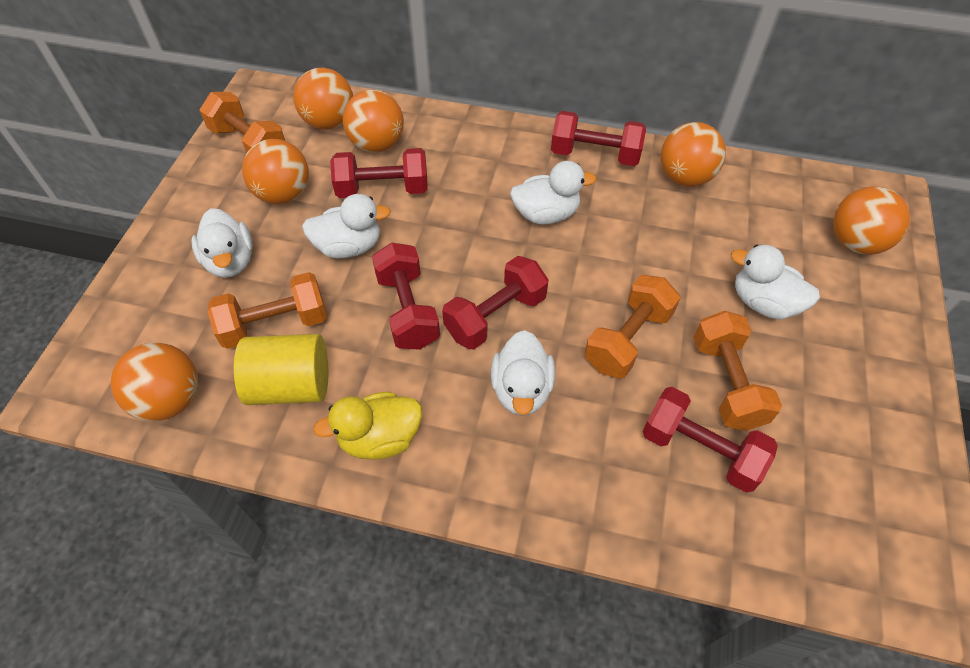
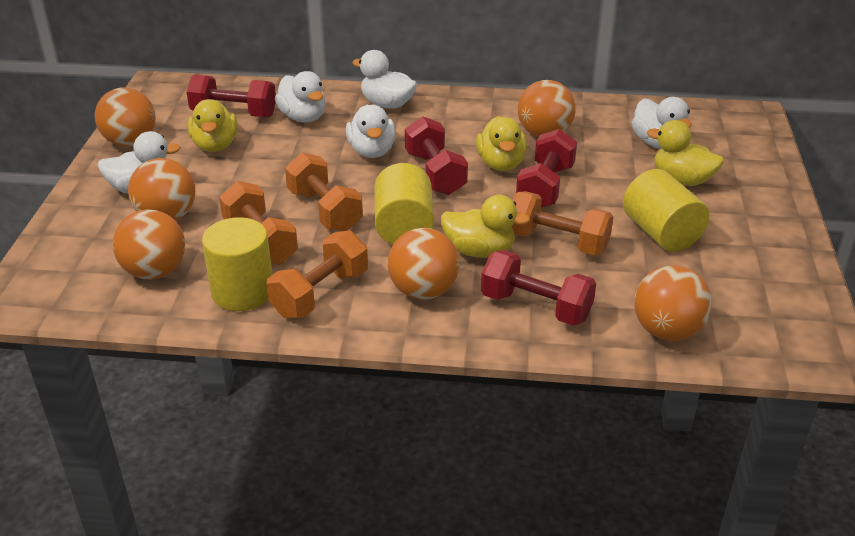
red dumbbell: 5 -> 4
yellow cylinder: 1 -> 3
yellow duck: 1 -> 4

